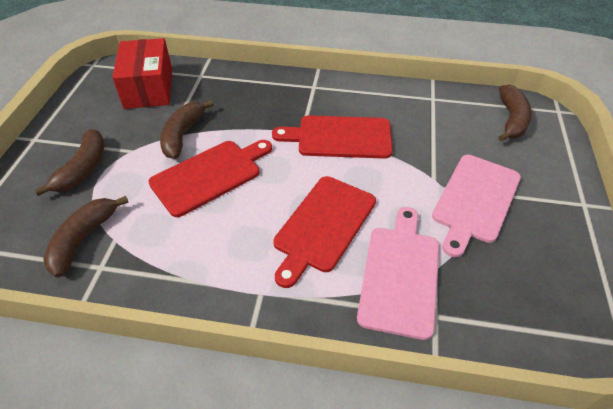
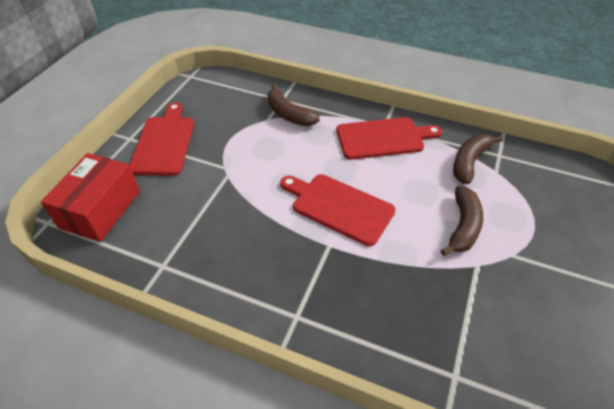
brown banana: 4 -> 3
pink cutting board: 2 -> 0

